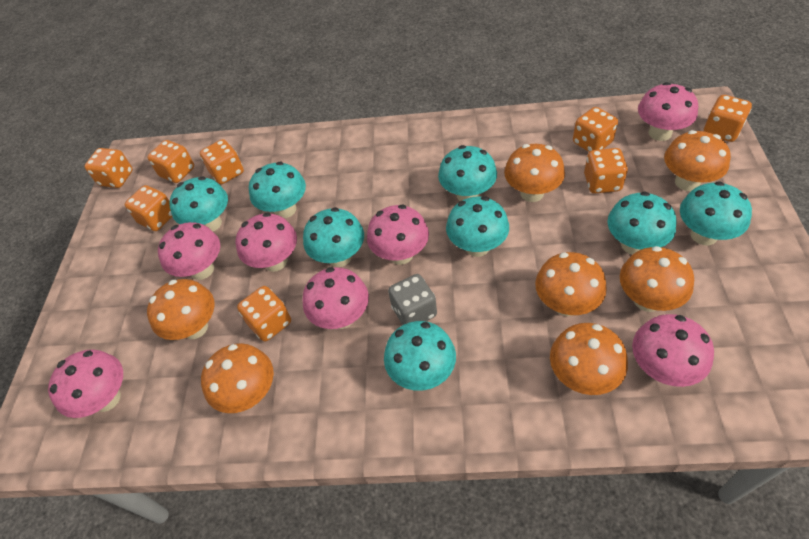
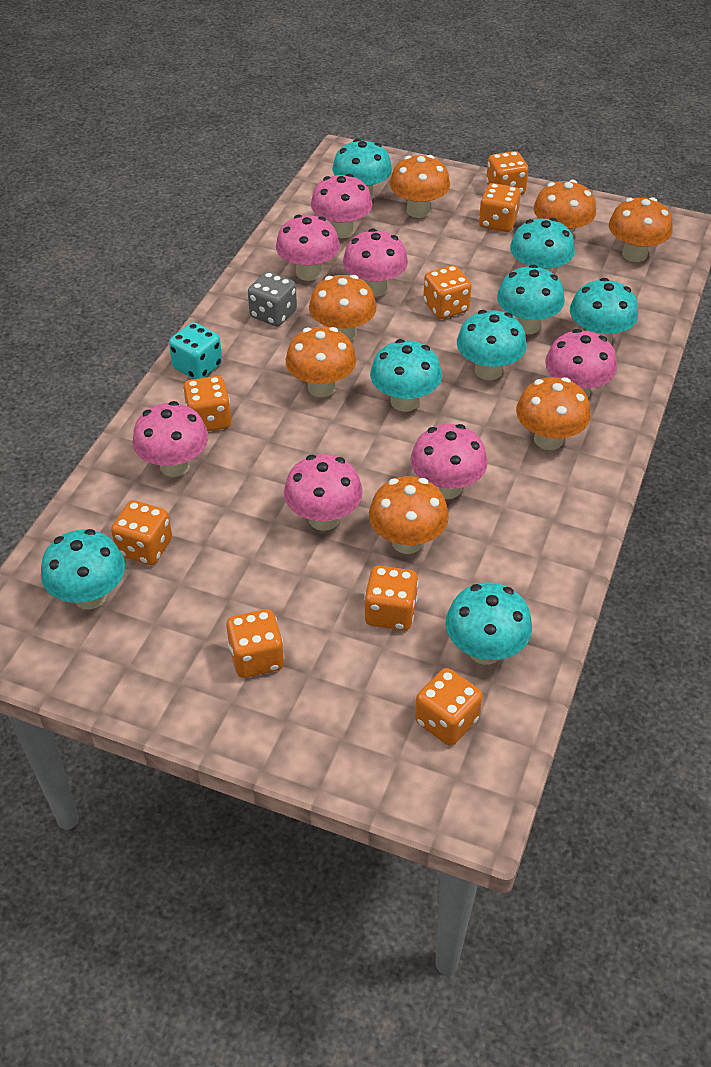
turquoise dice: 0 -> 1

